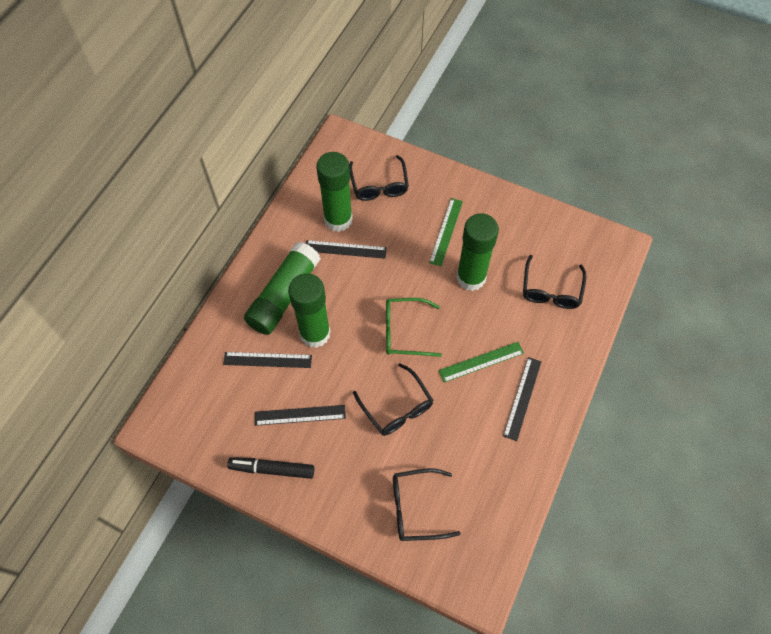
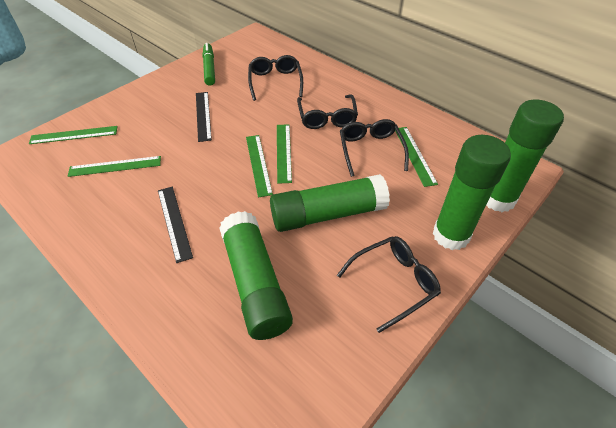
black marker: 1 -> 0
black ruler: 4 -> 2
green glasses: 1 -> 0
green marker: 0 -> 1
green ruler: 2 -> 5

